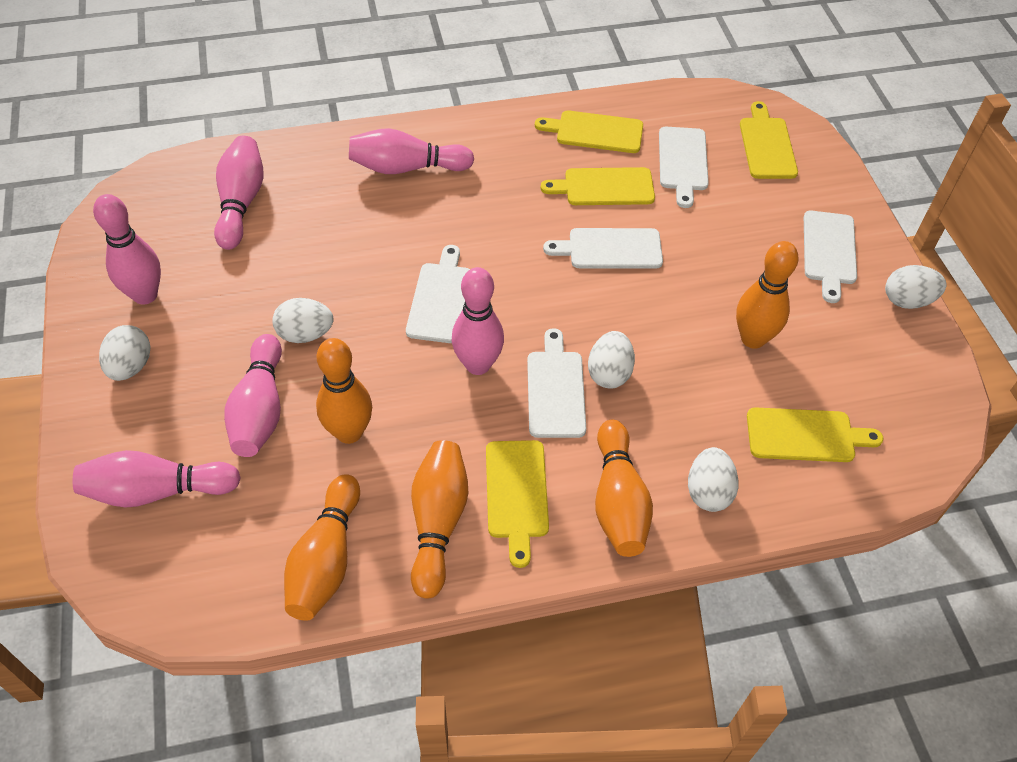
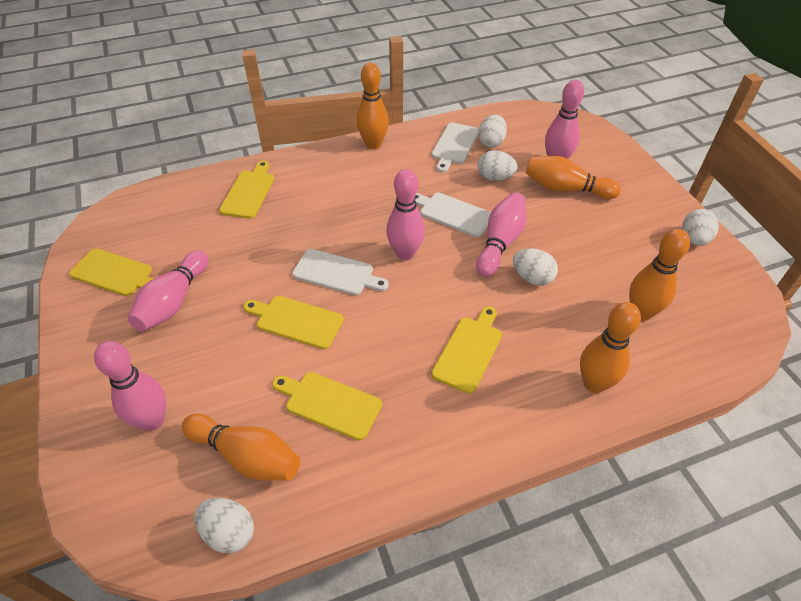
pink bowling pin: 6 -> 5
white cutting board: 5 -> 3

